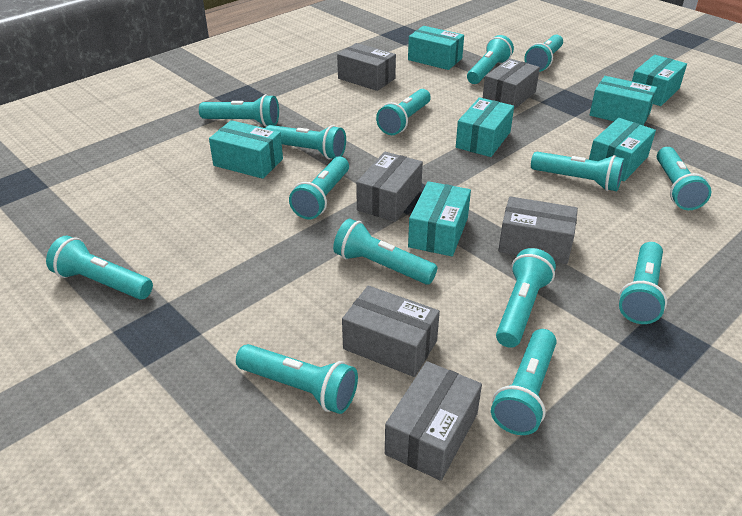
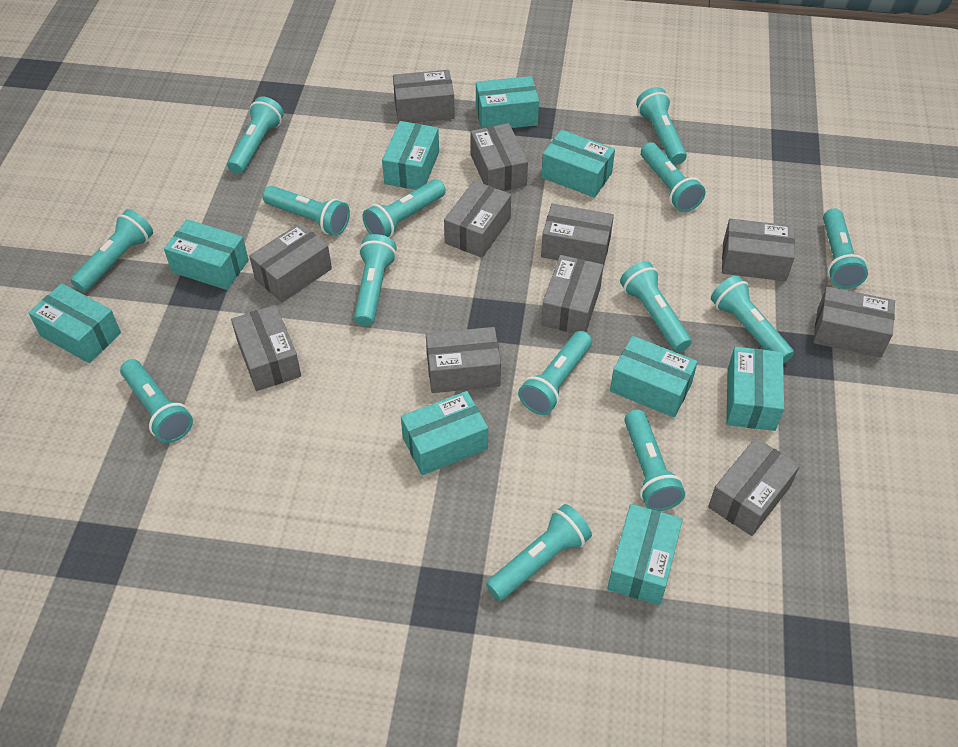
grey box: 6 -> 11
turquoise box: 7 -> 9

